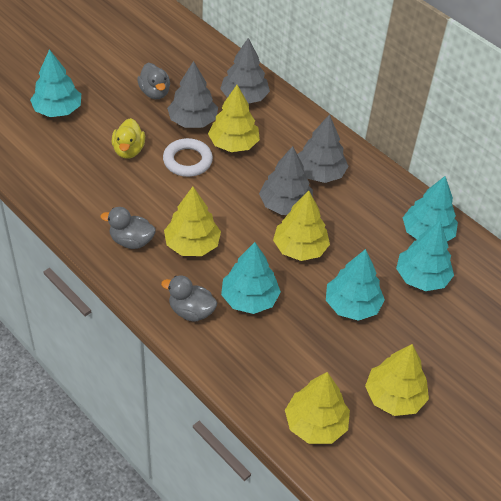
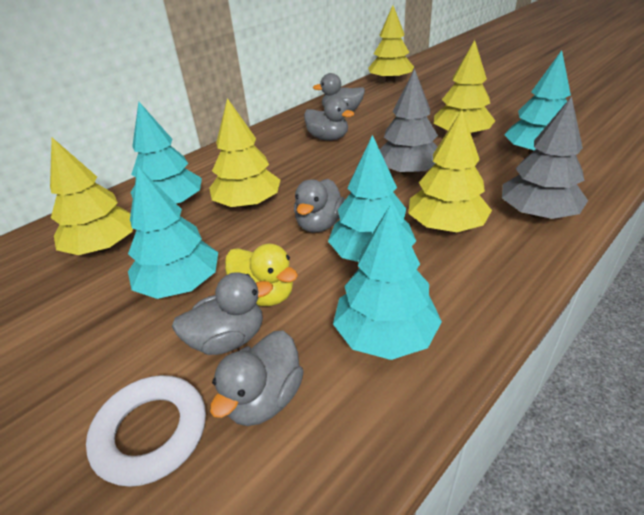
grey duck: 3 -> 5
grey tree: 4 -> 2

